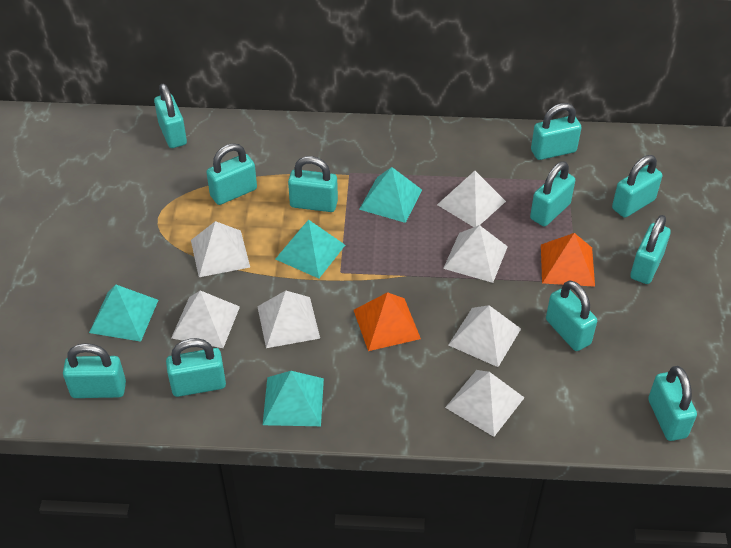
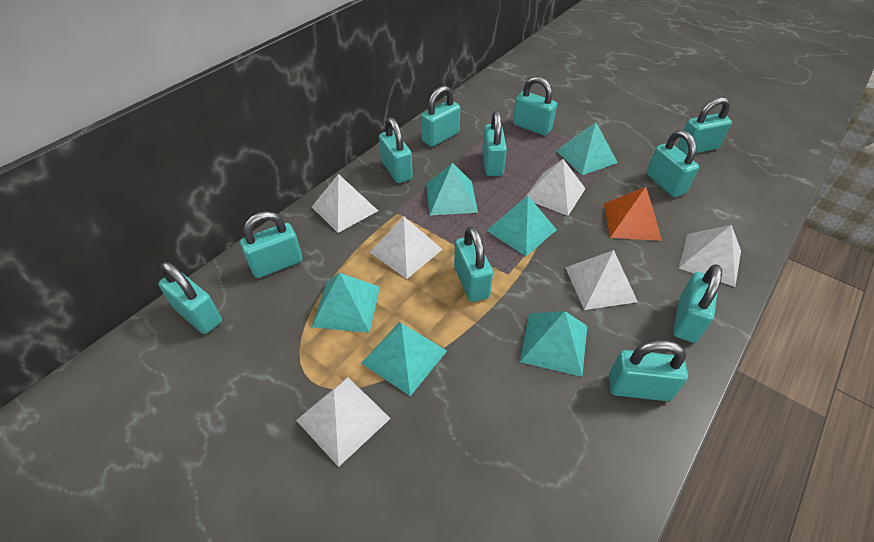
orange pyramid: 2 -> 1
turquoise pyramid: 4 -> 6
white pyramid: 7 -> 6

